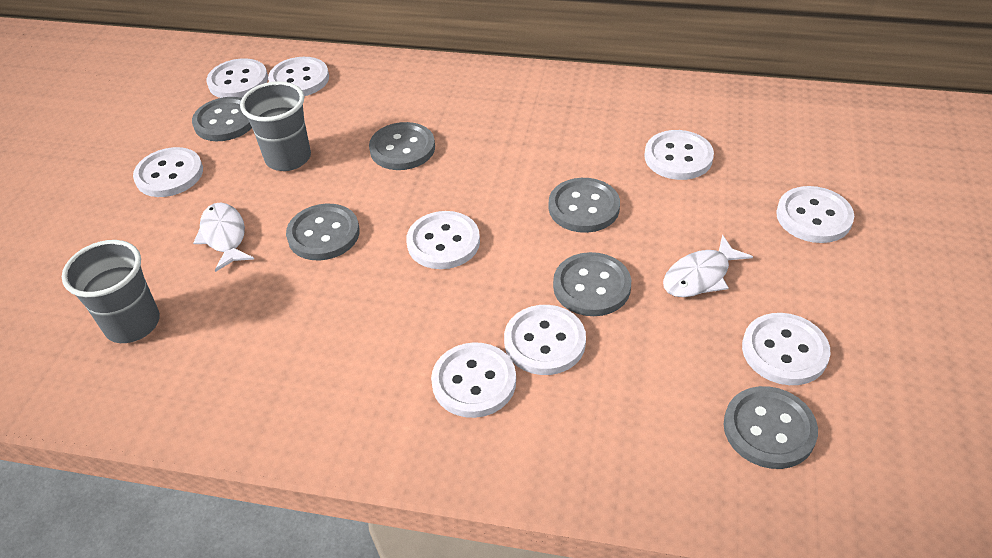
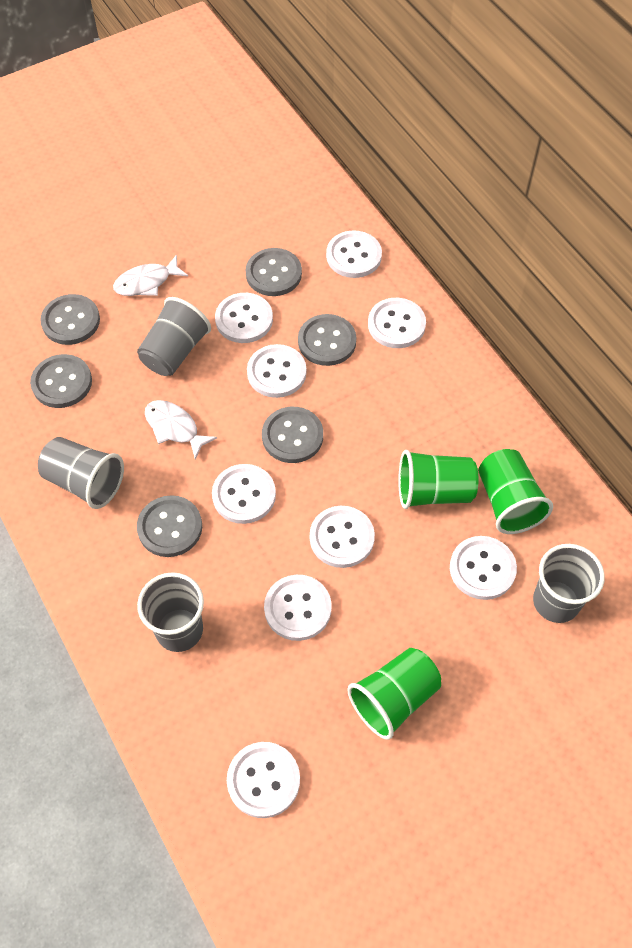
green cup: 0 -> 3
grey cup: 2 -> 4

